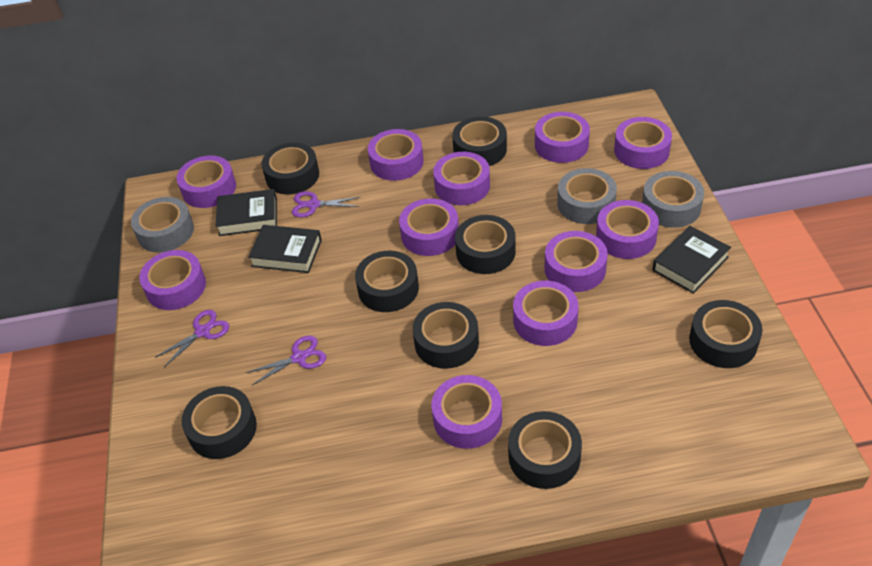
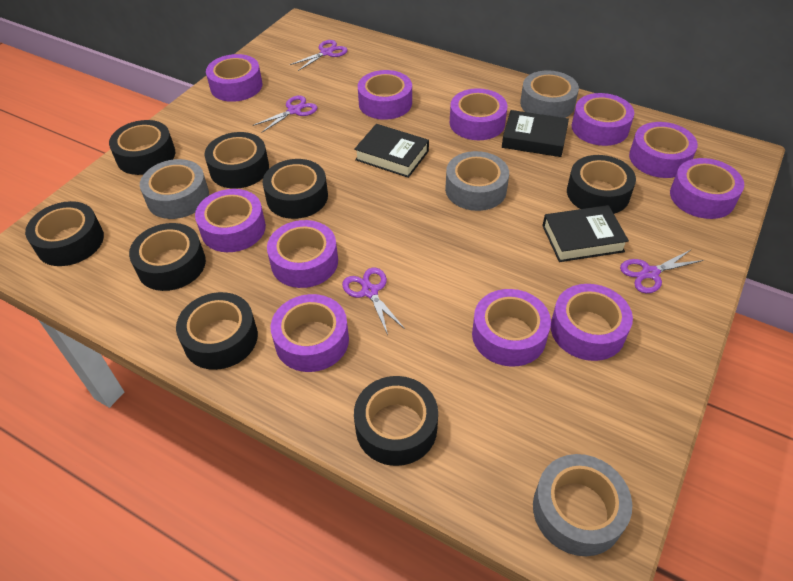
grey tape: 3 -> 4
purple scissors: 3 -> 4

